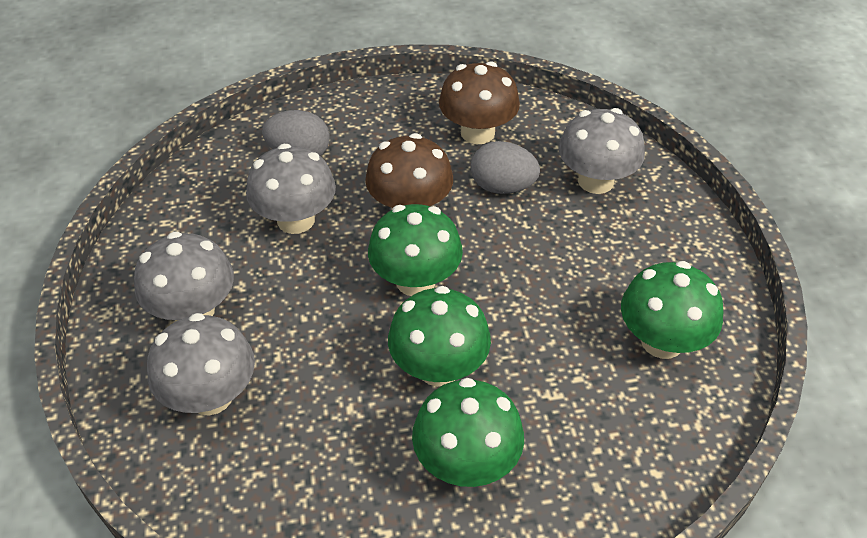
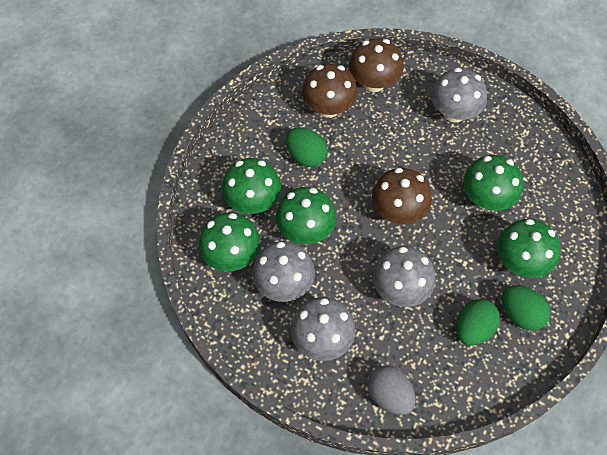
brown mushroom: 2 -> 3
green egg: 0 -> 3
green mushroom: 4 -> 5
grey egg: 2 -> 1

